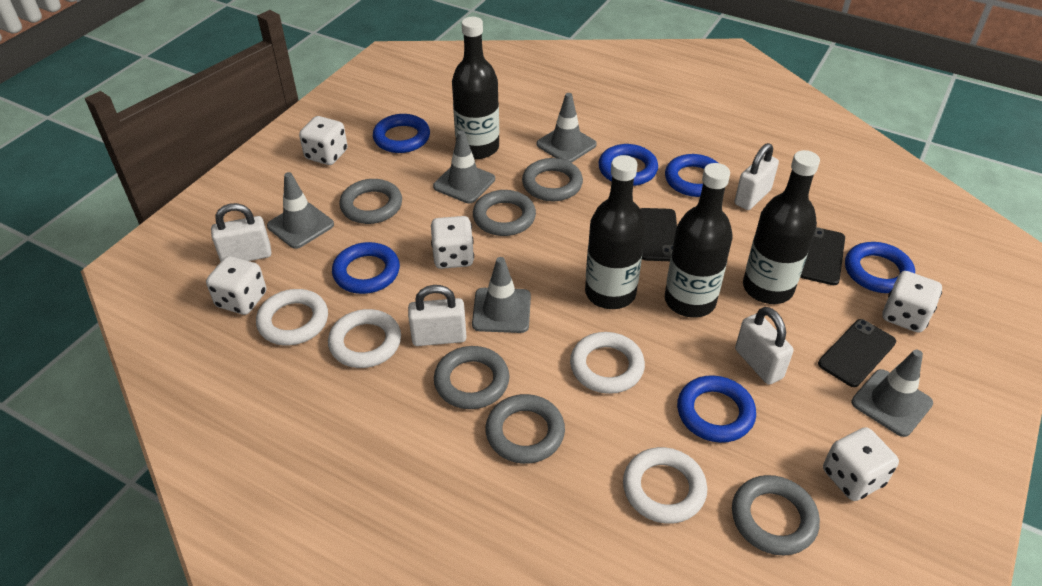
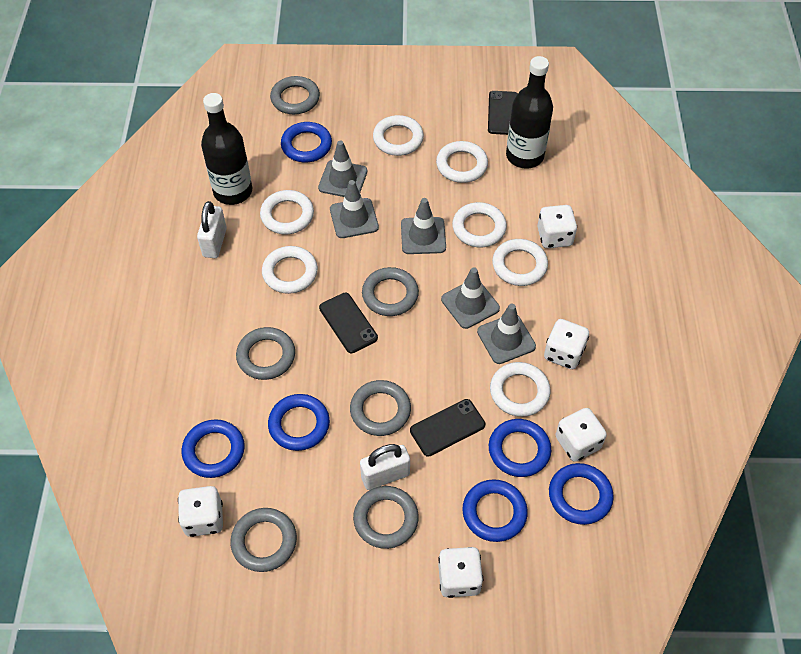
black bottle: 4 -> 2
white padlock: 4 -> 2
white ring: 4 -> 7

